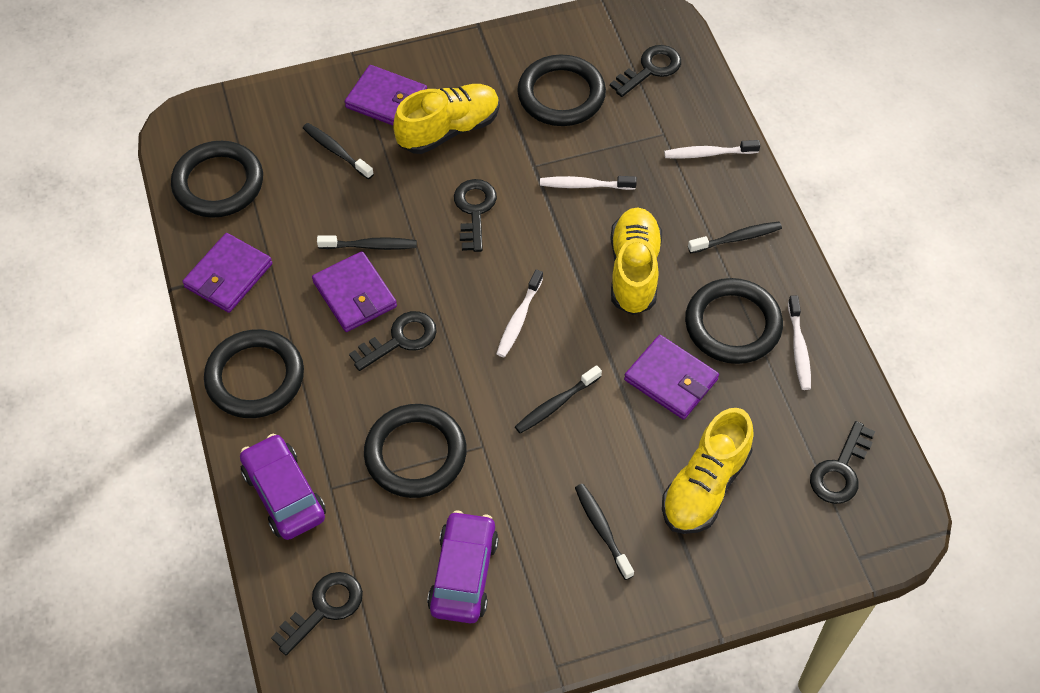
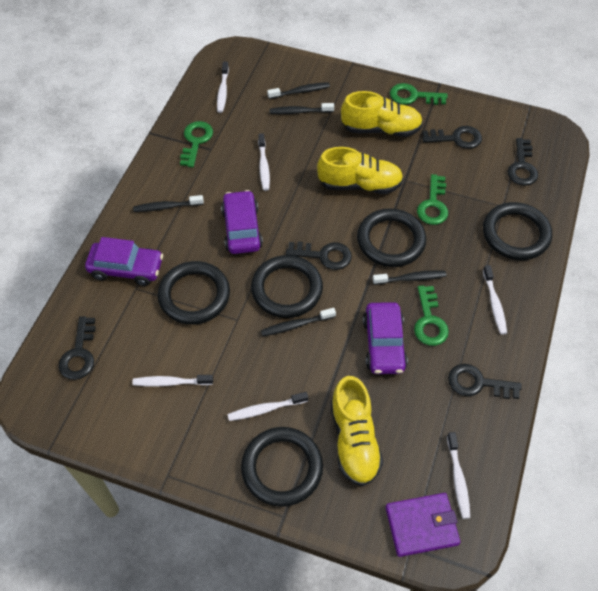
green key: 0 -> 4
purple car: 2 -> 3
purple wallet: 4 -> 1
white toothbrush: 4 -> 6

